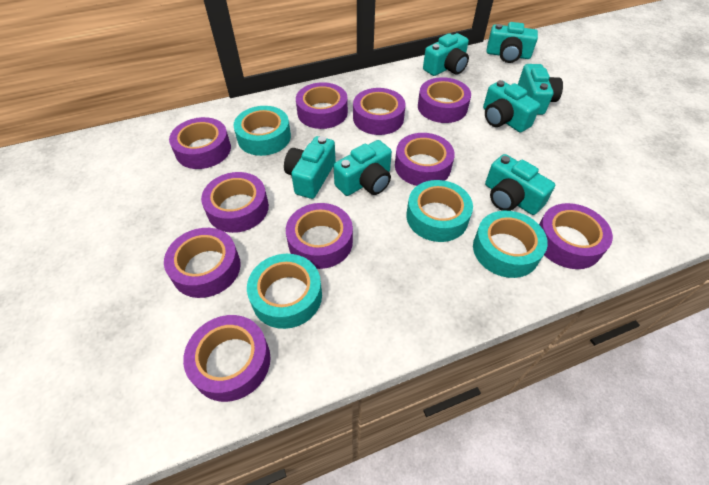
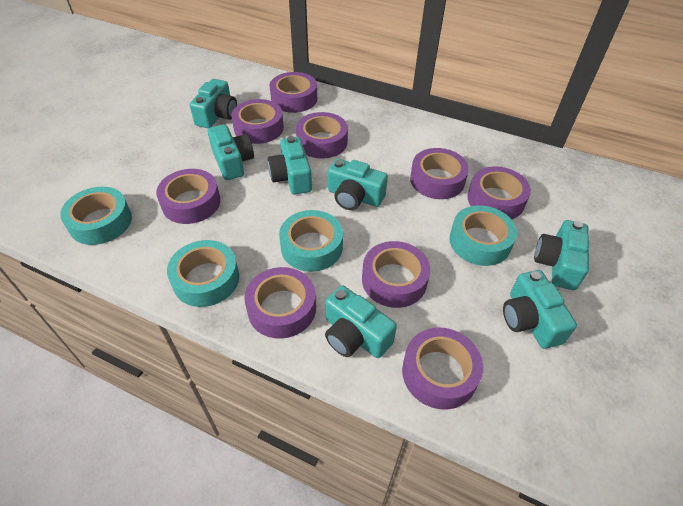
purple tape: 10 -> 9

